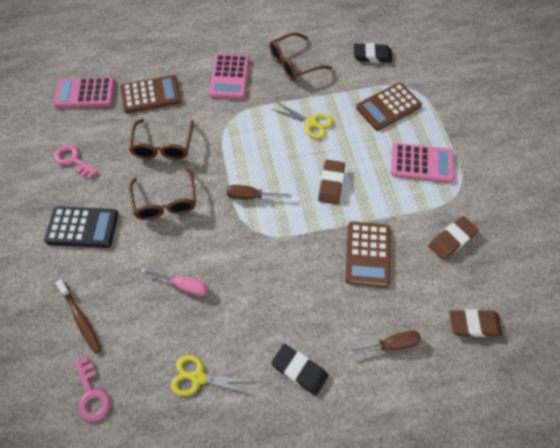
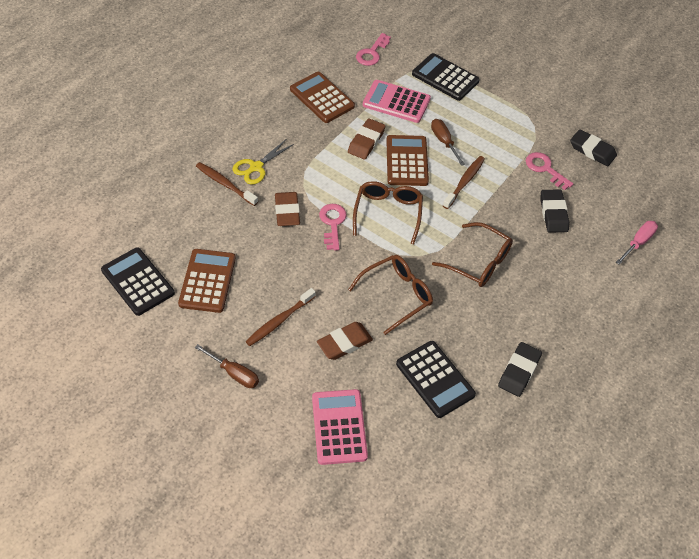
black calculator: 1 -> 3
black eraser: 2 -> 3
brown toothbrush: 1 -> 3
pink calculator: 3 -> 2
pink key: 2 -> 3
yellow scissors: 2 -> 1

